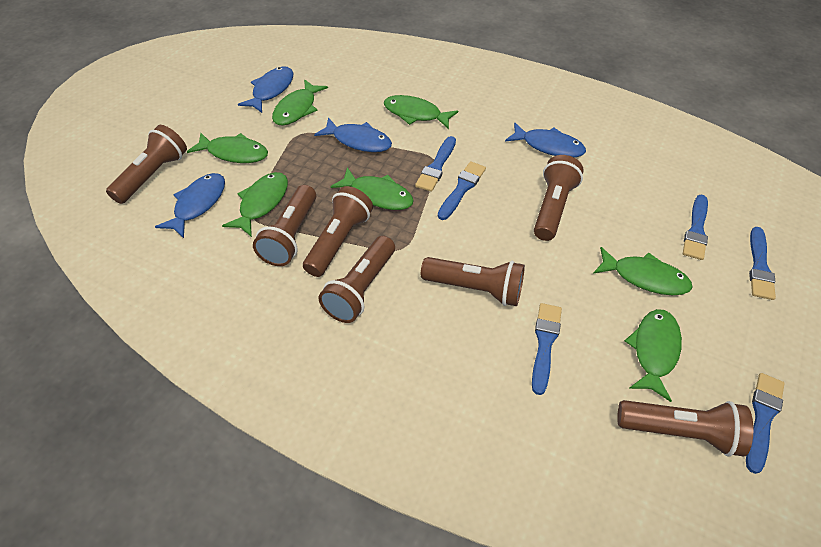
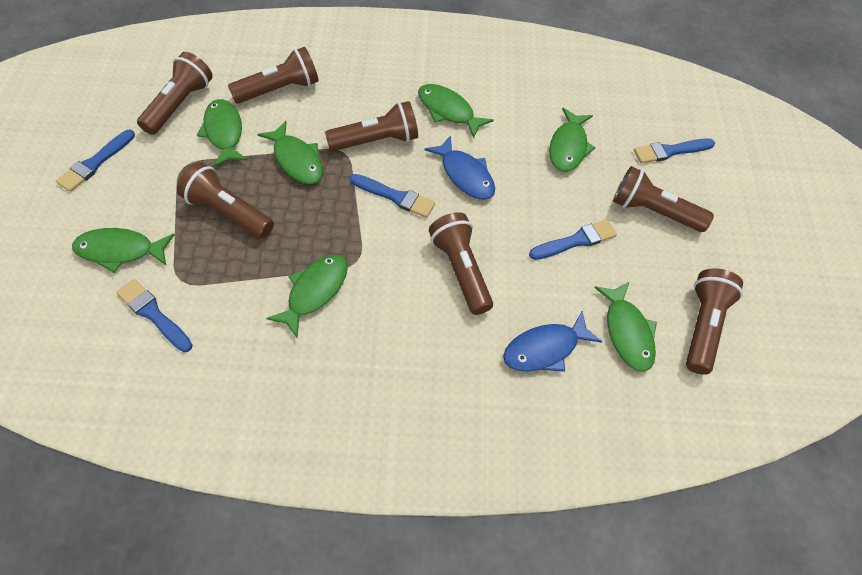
blue brush: 6 -> 5
blue fish: 4 -> 2

